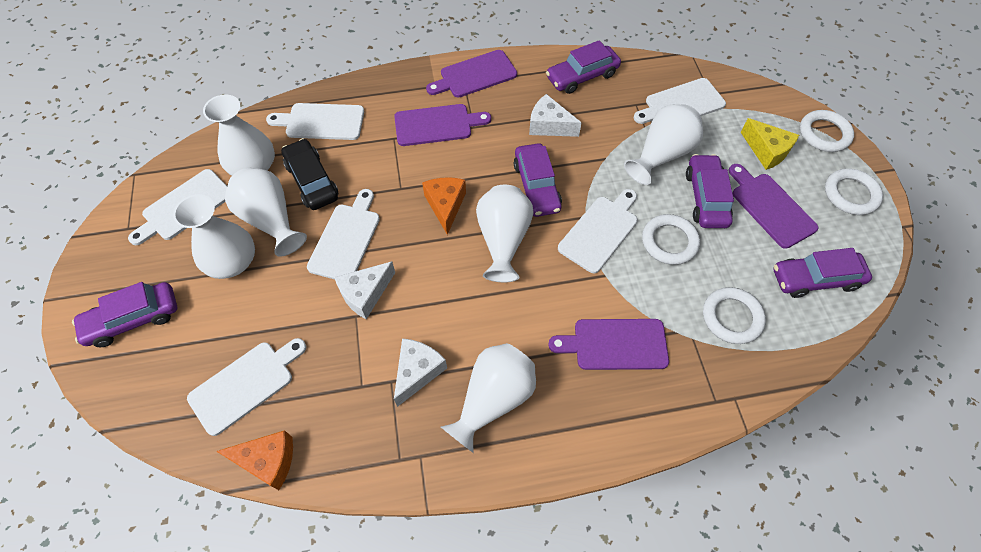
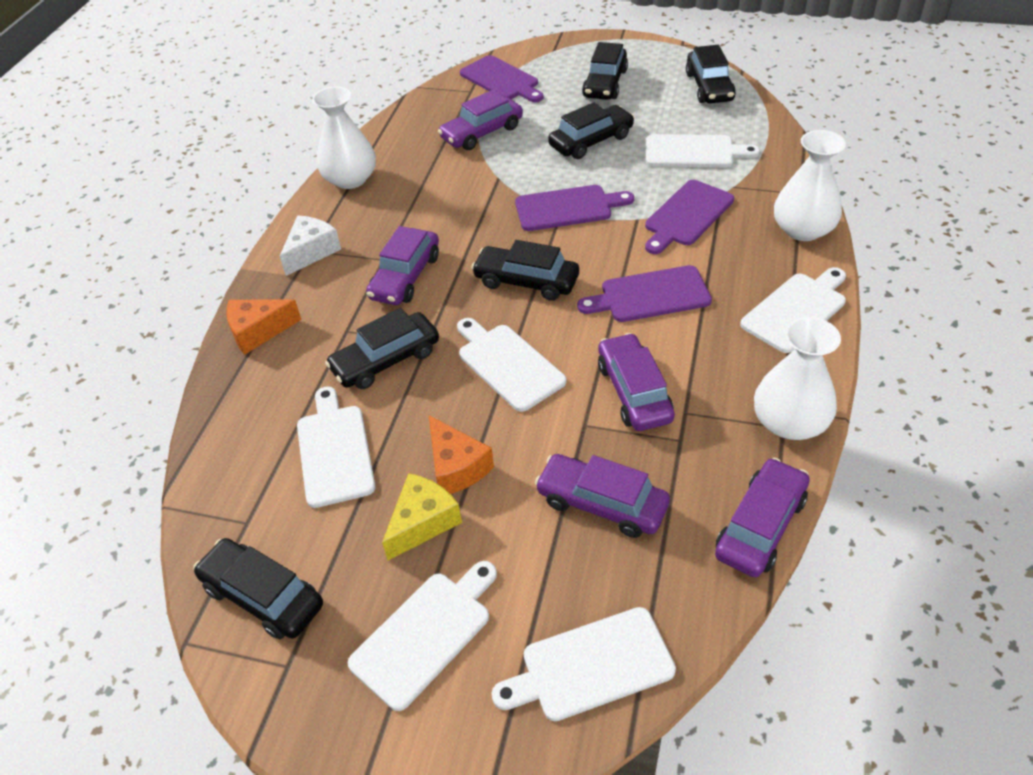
black car: 1 -> 6
white cheese: 3 -> 1
white ring: 4 -> 0
white vase: 6 -> 3

